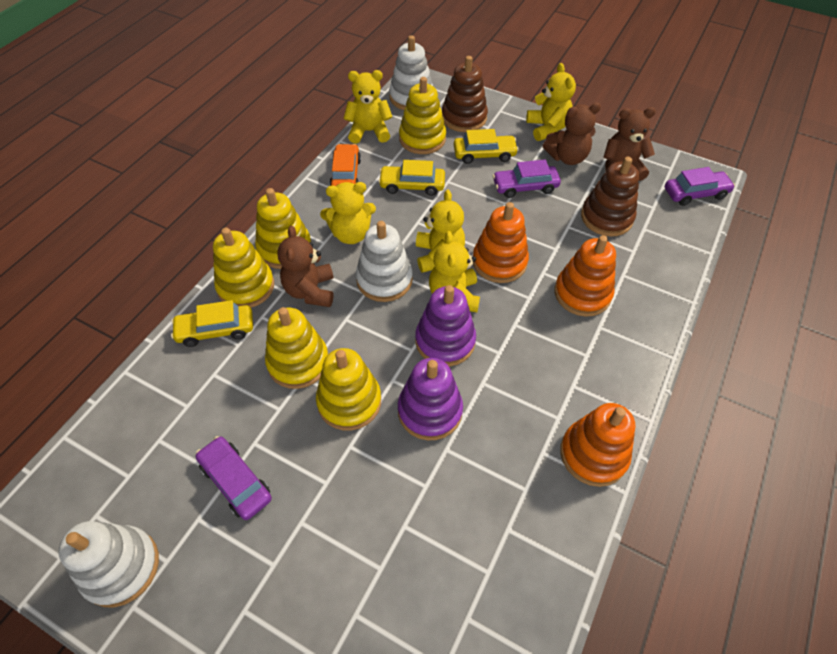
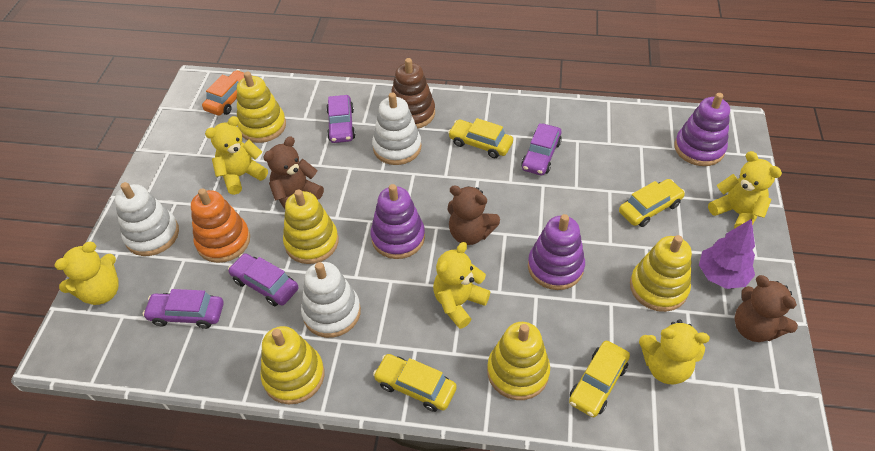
brown stacking toy: 2 -> 1
orange stacking toy: 3 -> 1
purple car: 3 -> 4
purple stacking toy: 2 -> 3
purple tree: 0 -> 1
yellow car: 3 -> 4

